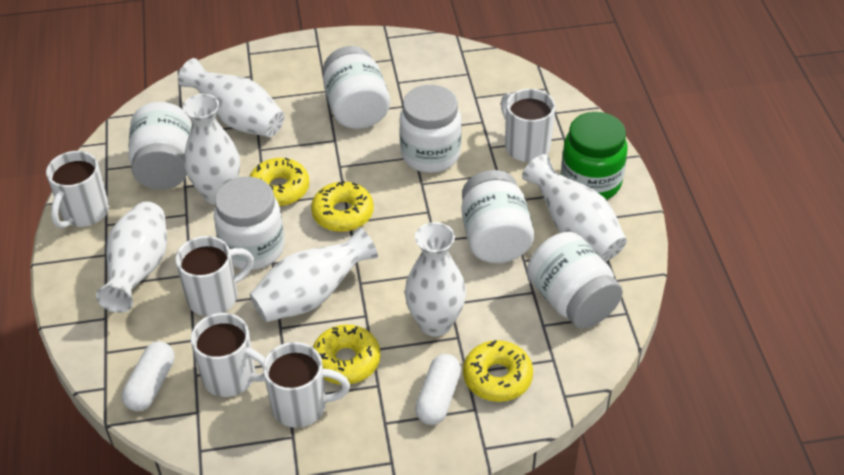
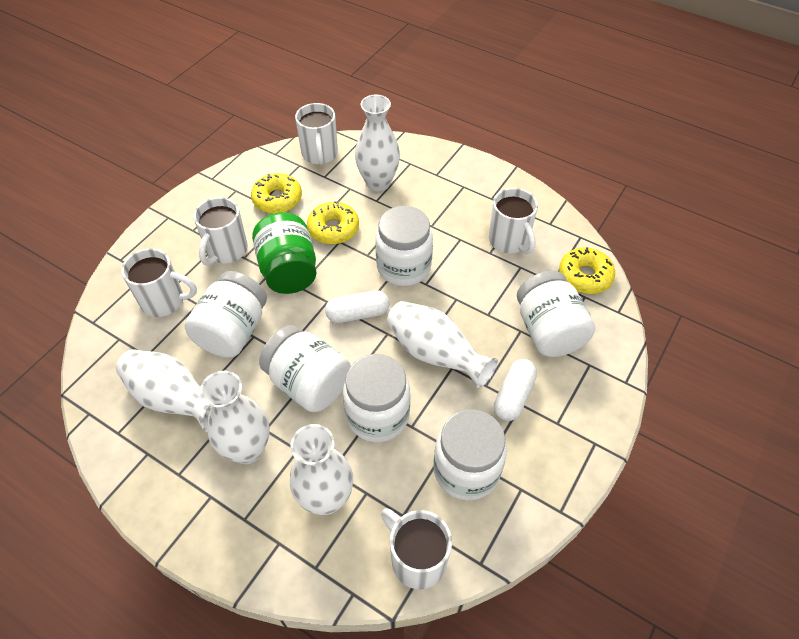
white vase: 6 -> 5
yellow donut: 4 -> 3

